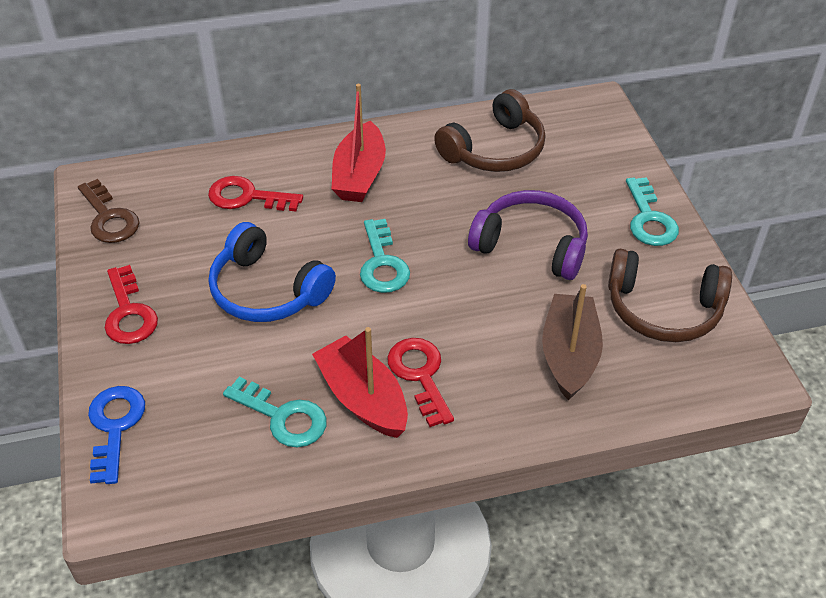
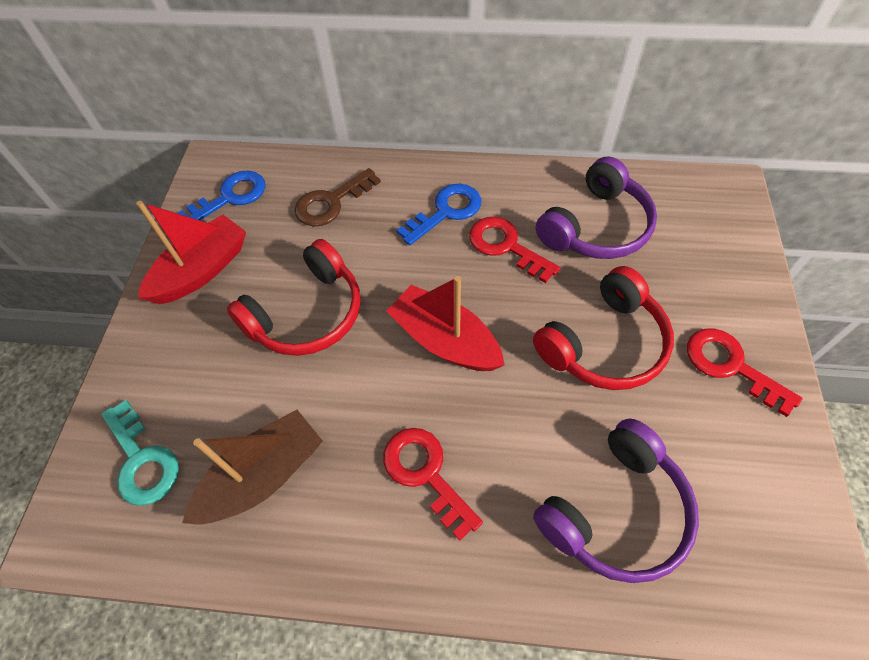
blue headphones: 1 -> 0
blue key: 1 -> 2
brown headphones: 2 -> 0
purple headphones: 1 -> 2
red headphones: 0 -> 2
turquoise key: 3 -> 1

